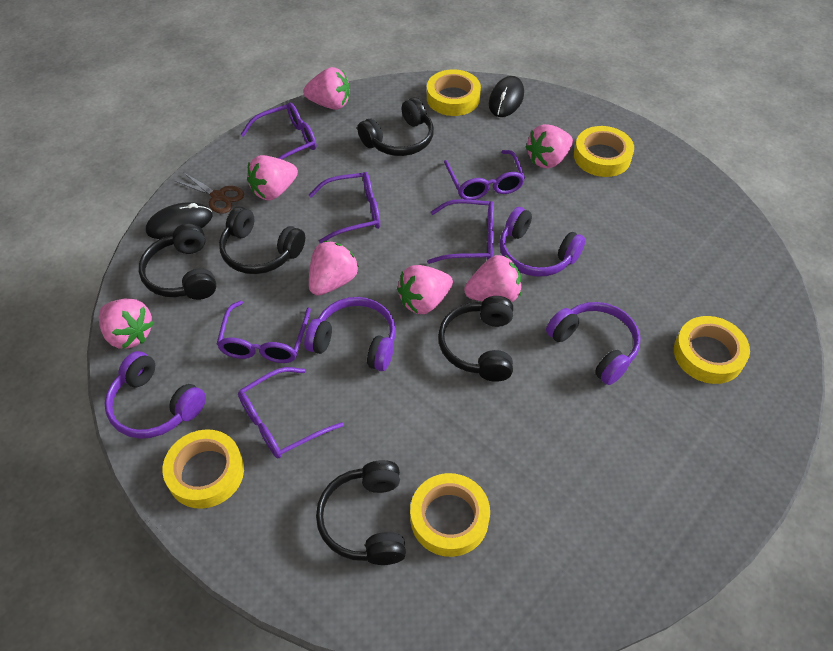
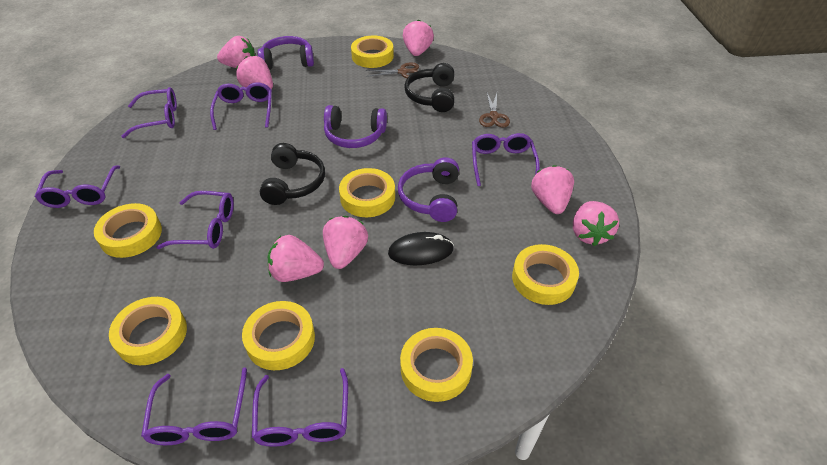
black headphones: 5 -> 2
black mouse: 2 -> 1
brown scissors: 1 -> 2
purple glasses: 6 -> 7
purple headphones: 4 -> 3
yellow tape: 5 -> 7

